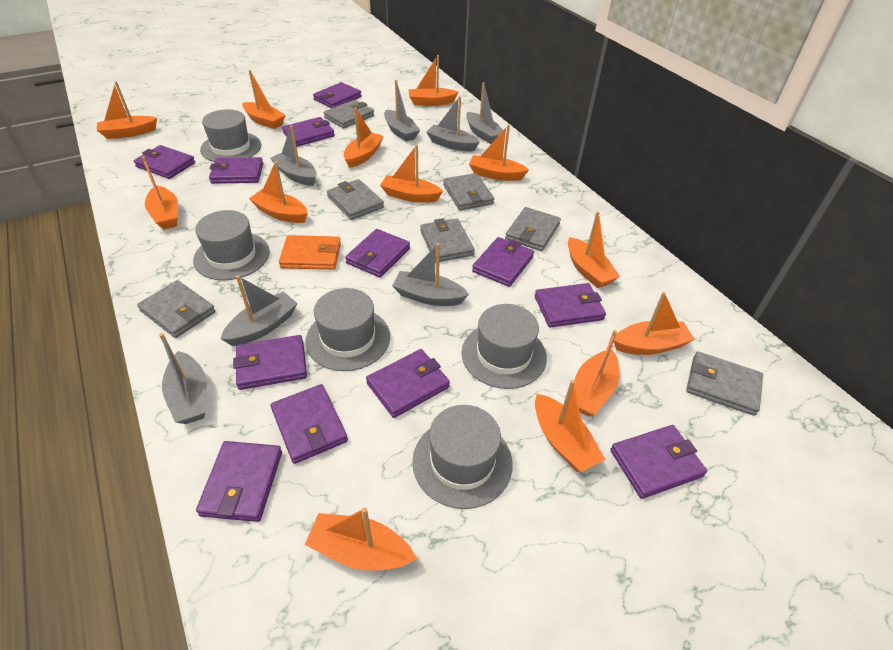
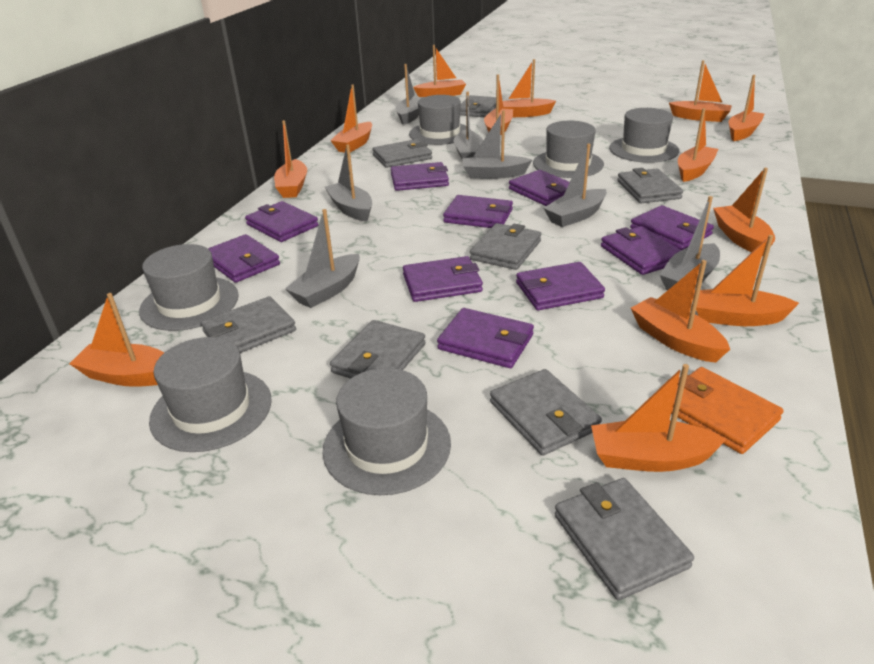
grey hat: 5 -> 6
grey wallet: 7 -> 8
purple wallet: 12 -> 10

